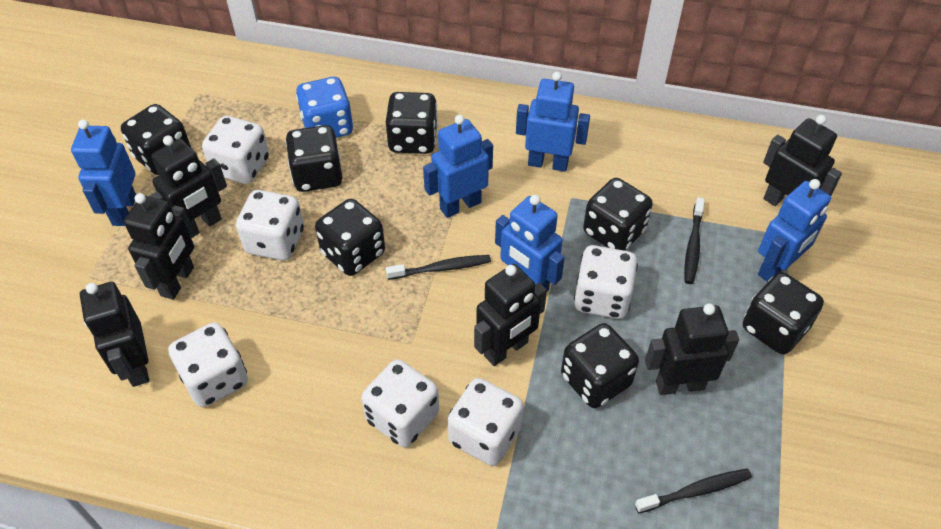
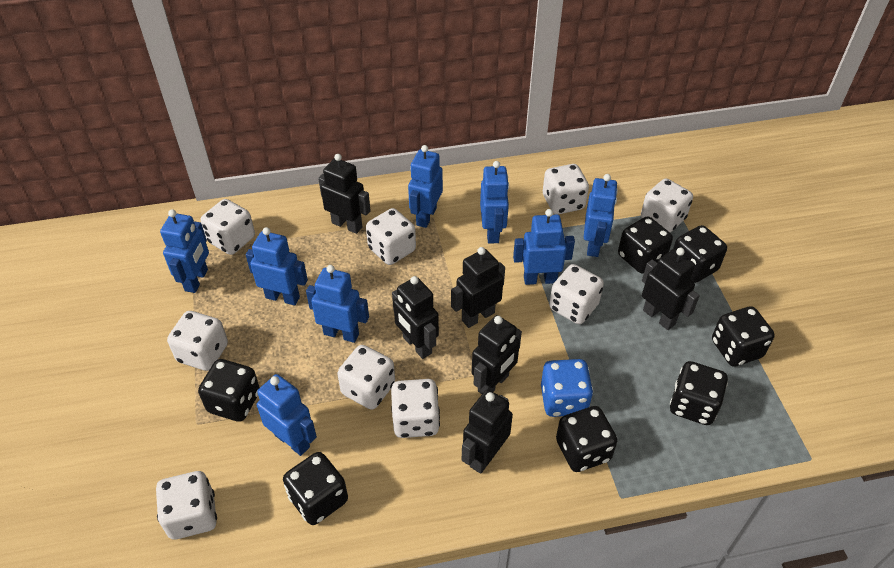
black toothbrush: 3 -> 0
blue robot: 5 -> 8
white dice: 6 -> 9

